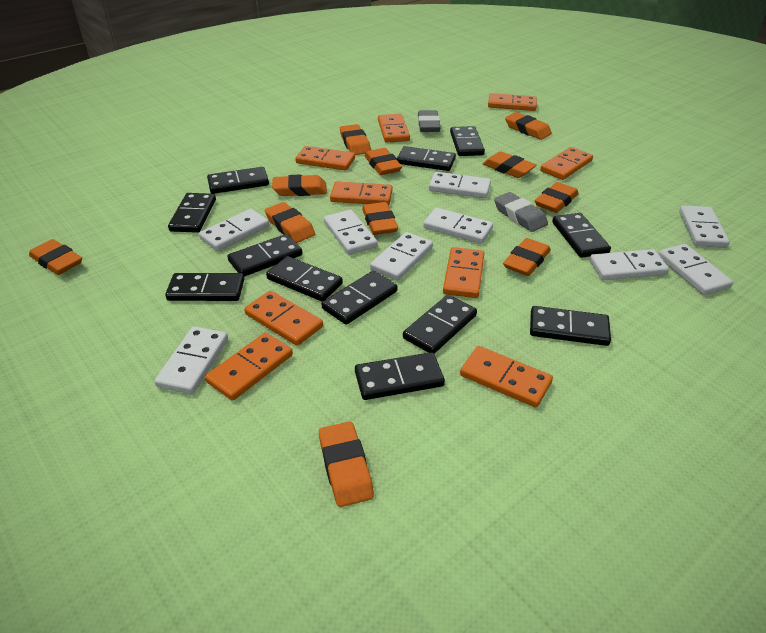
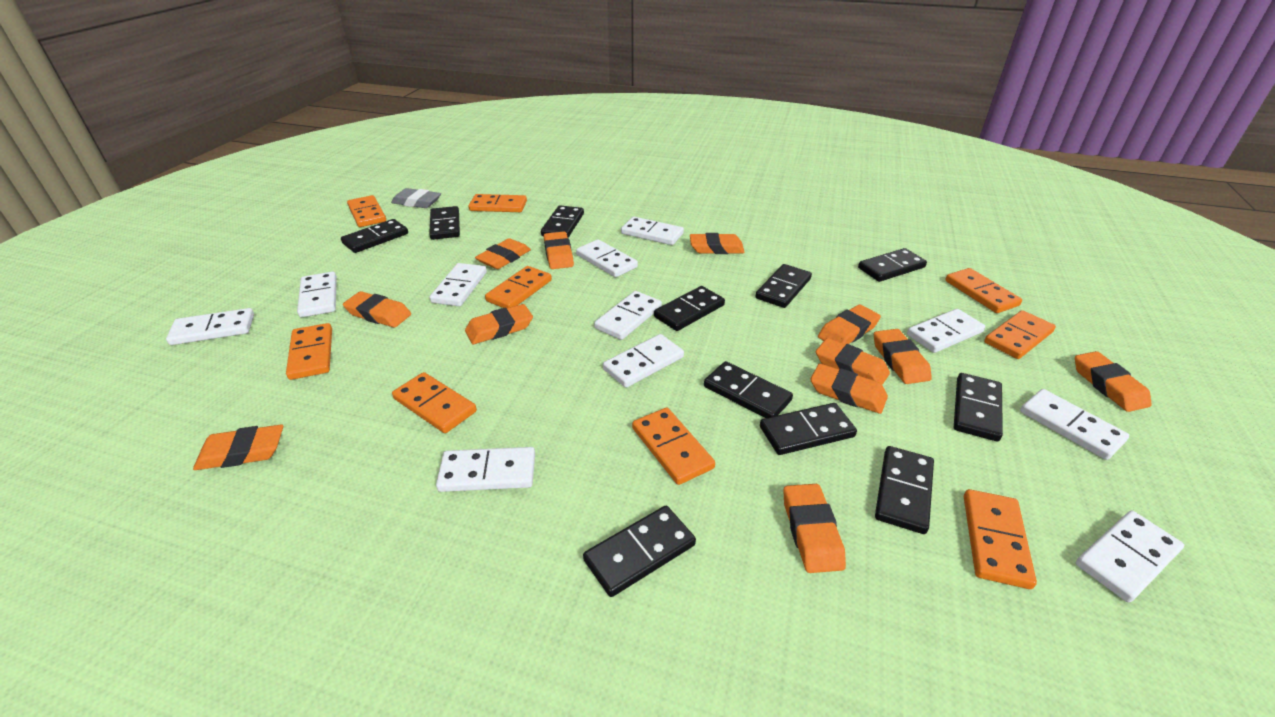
black domino: 12 -> 11
grey eraser: 2 -> 1
orange eraser: 11 -> 12
white domino: 9 -> 11

